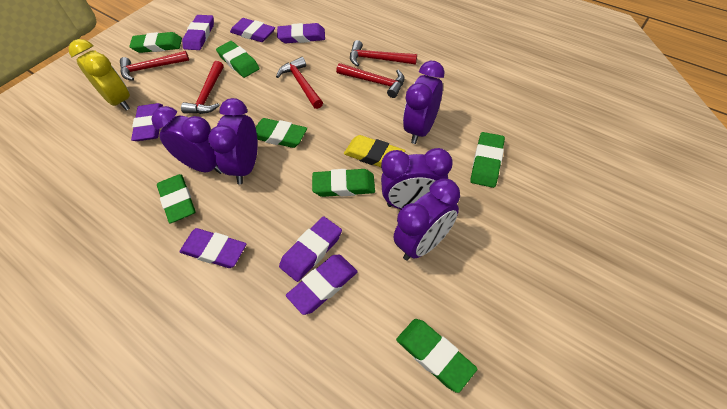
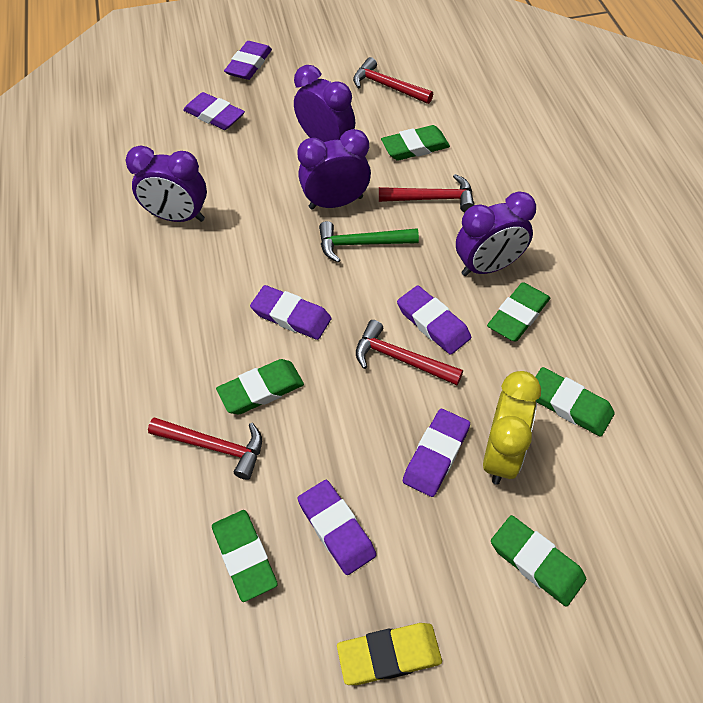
green eraser: 7 -> 6
green hammer: 0 -> 1
purple clock: 5 -> 4
purple eraser: 7 -> 6
red hammer: 5 -> 4

